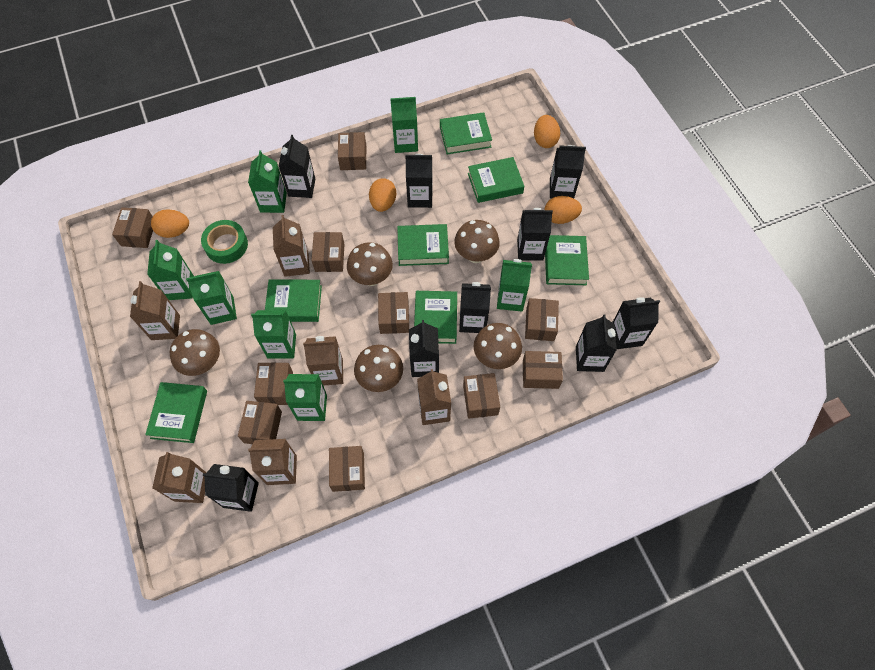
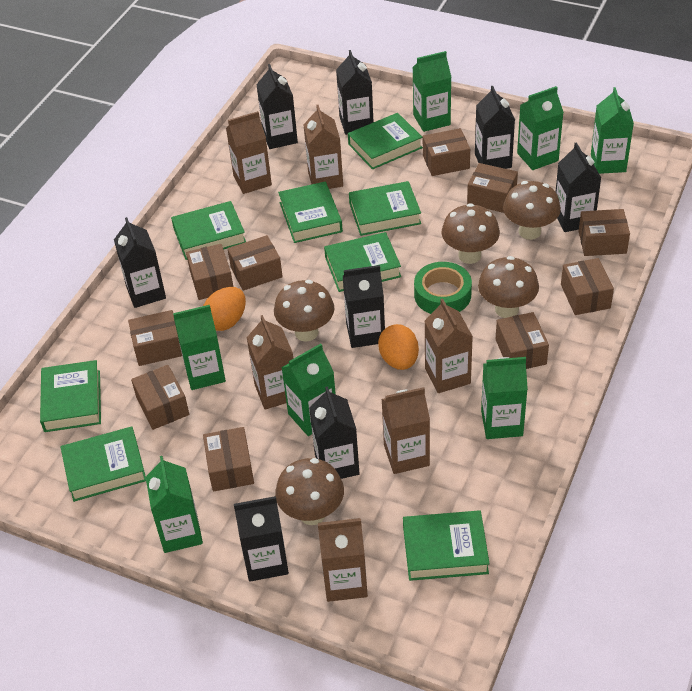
black carton: 9 -> 8
green book: 7 -> 8
orange egg: 4 -> 2

